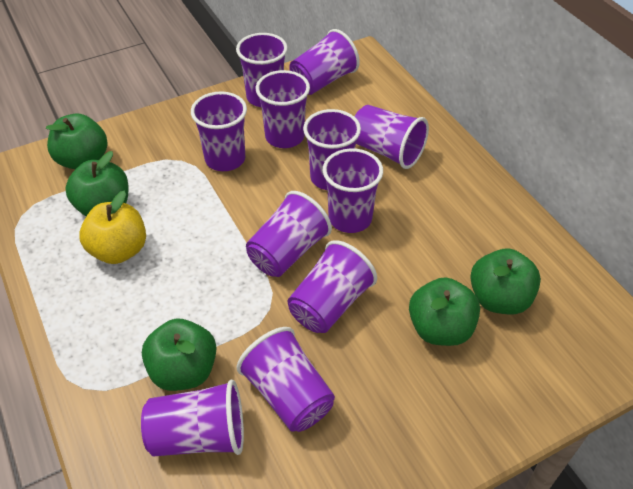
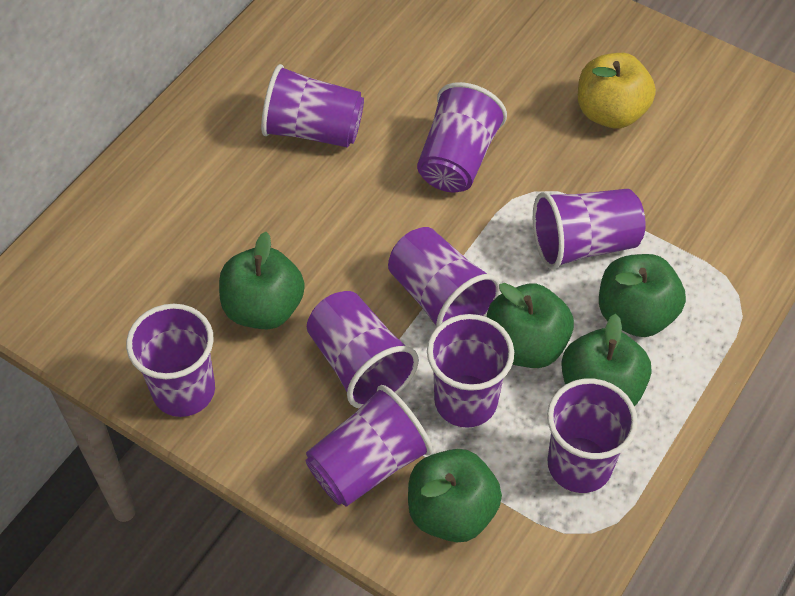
purple cup: 11 -> 9

